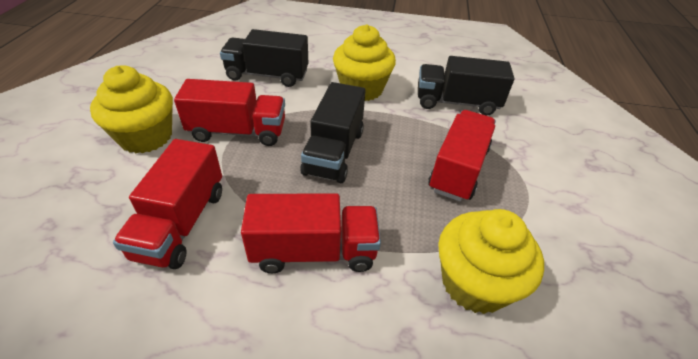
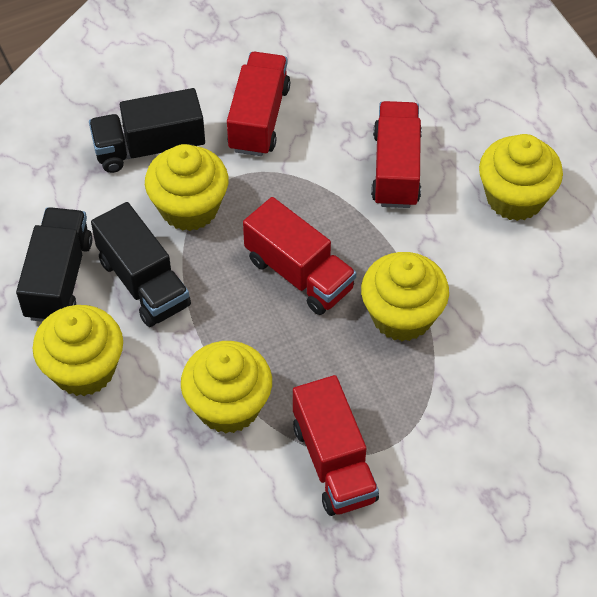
yellow cupcake: 3 -> 5

